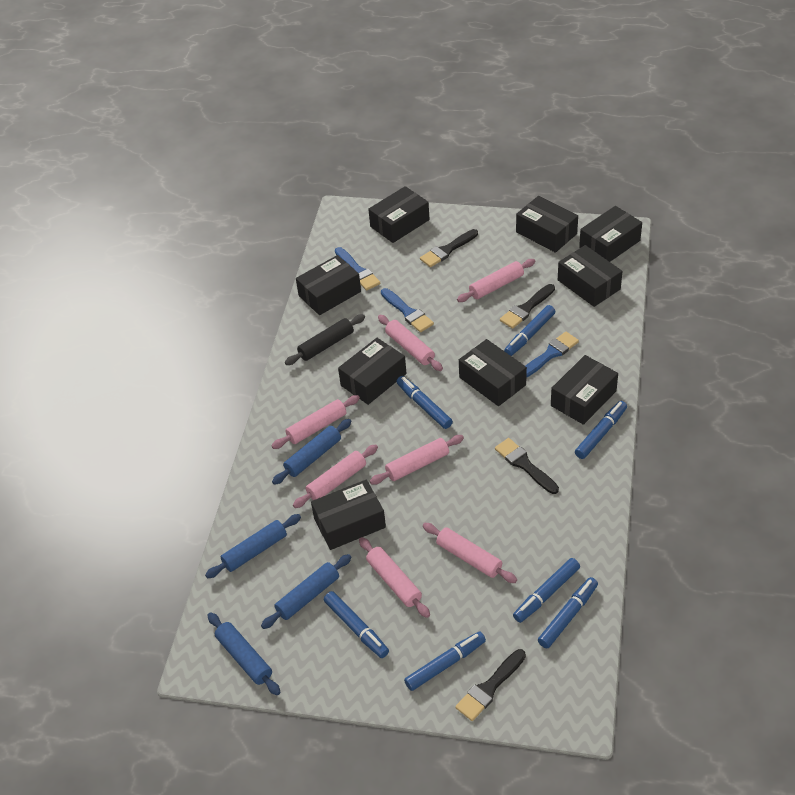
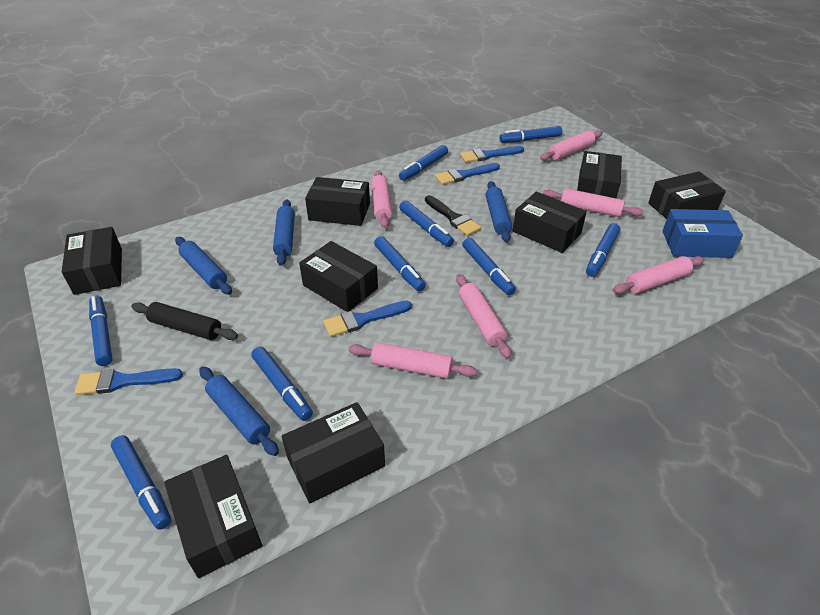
black box: 9 -> 8
black brush: 4 -> 1
blue box: 0 -> 1
blue brush: 3 -> 4
blue marker: 7 -> 9
pink rolling pin: 7 -> 6

